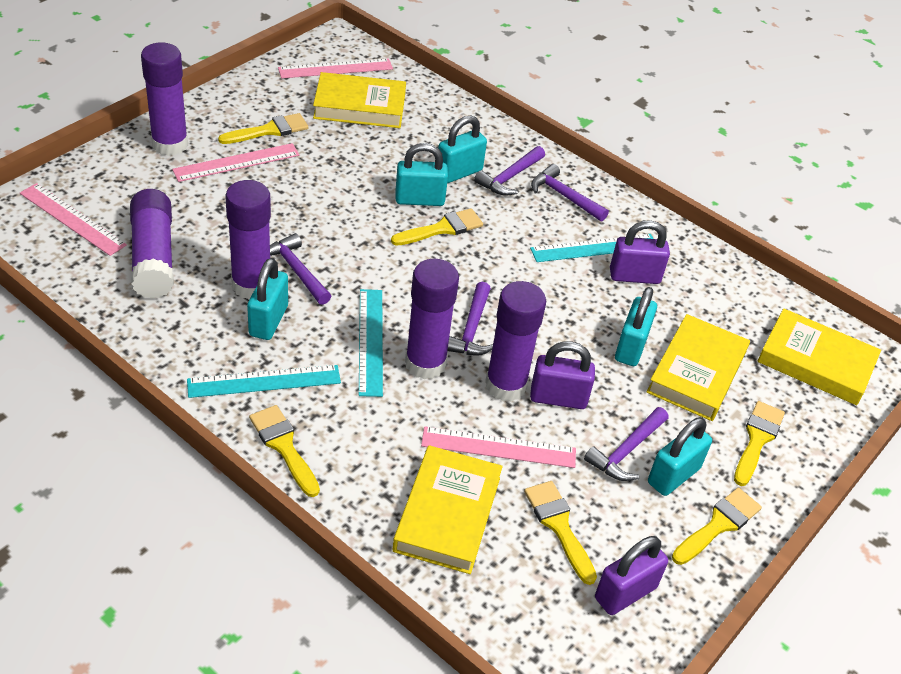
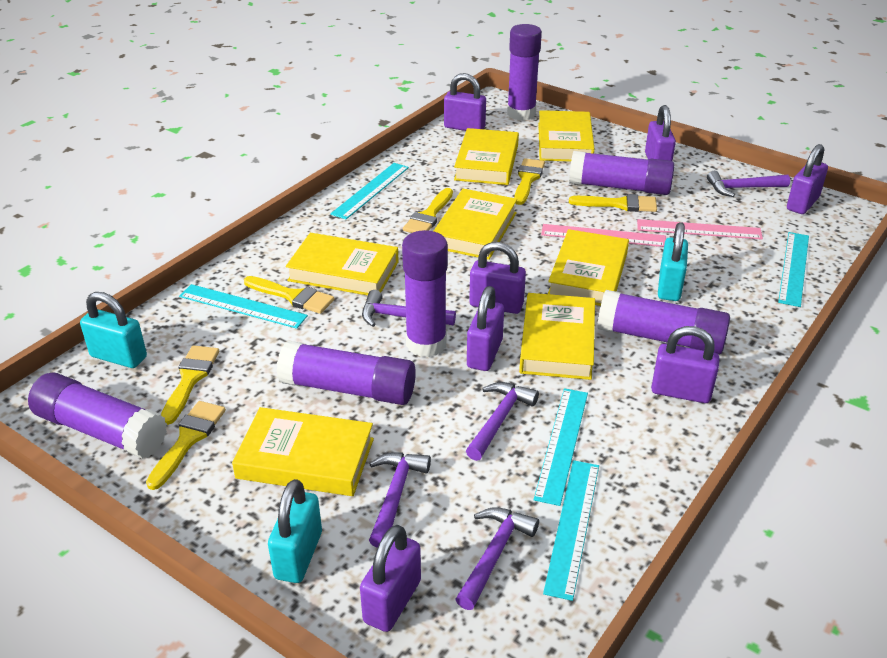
pink ruler: 4 -> 2
purple glue stick: 5 -> 6
purple padlock: 3 -> 7
turquoise padlock: 5 -> 3
turquoise ruler: 3 -> 5
yellow book: 4 -> 7

